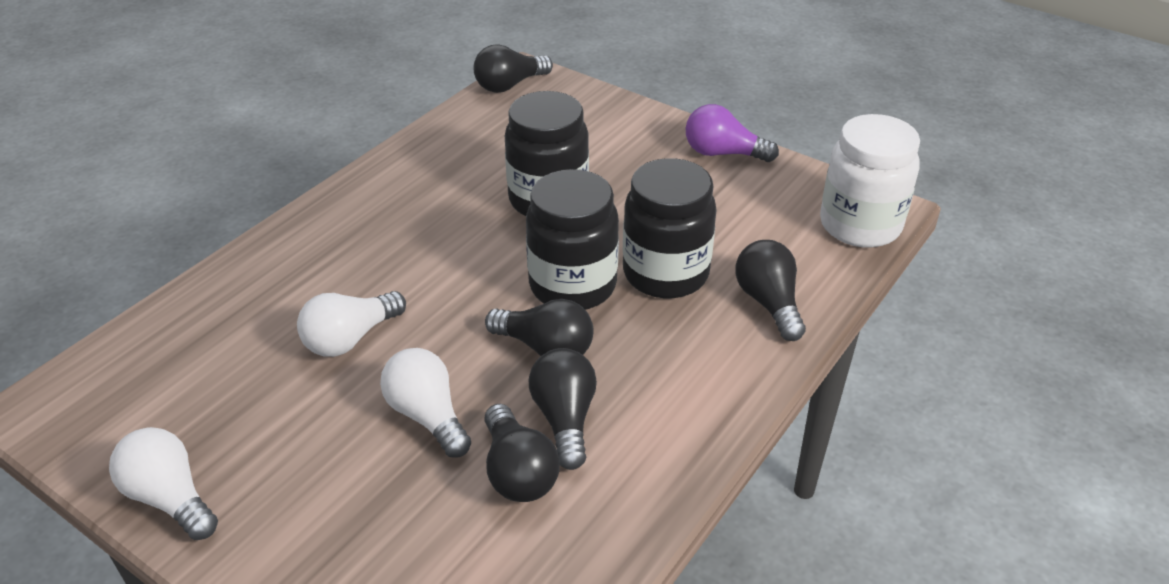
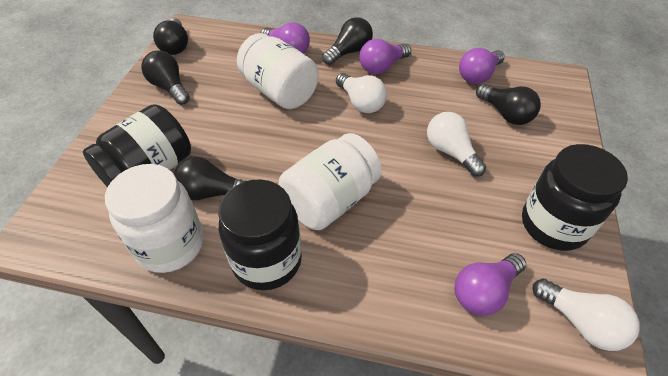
purple light bulb: 1 -> 4
white jar: 1 -> 3

